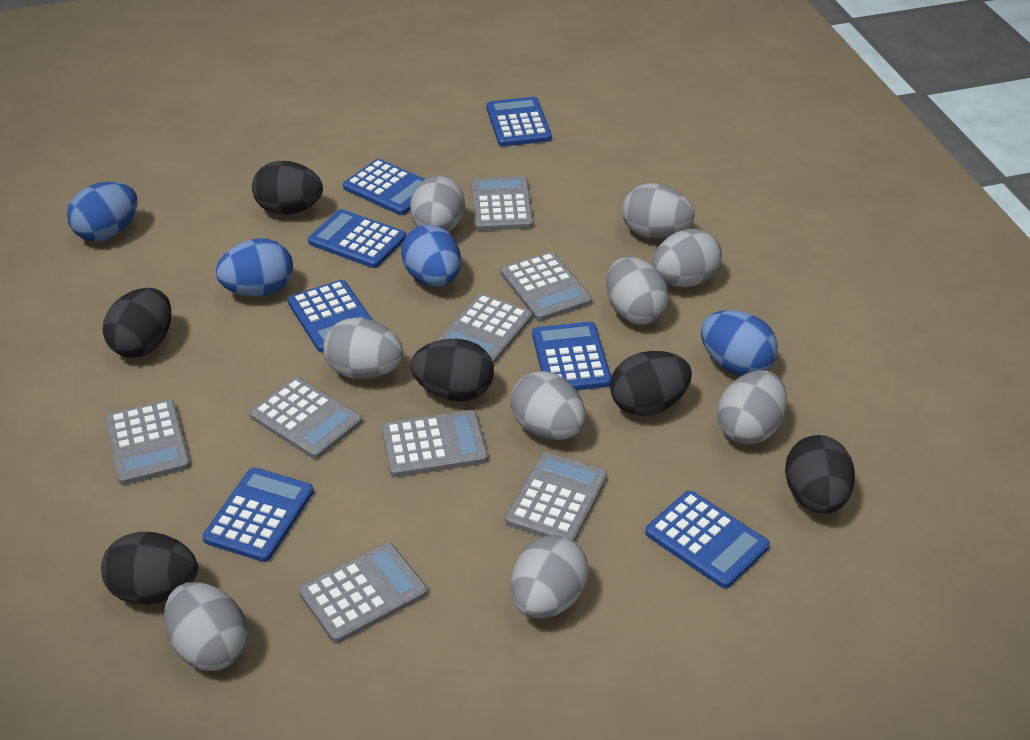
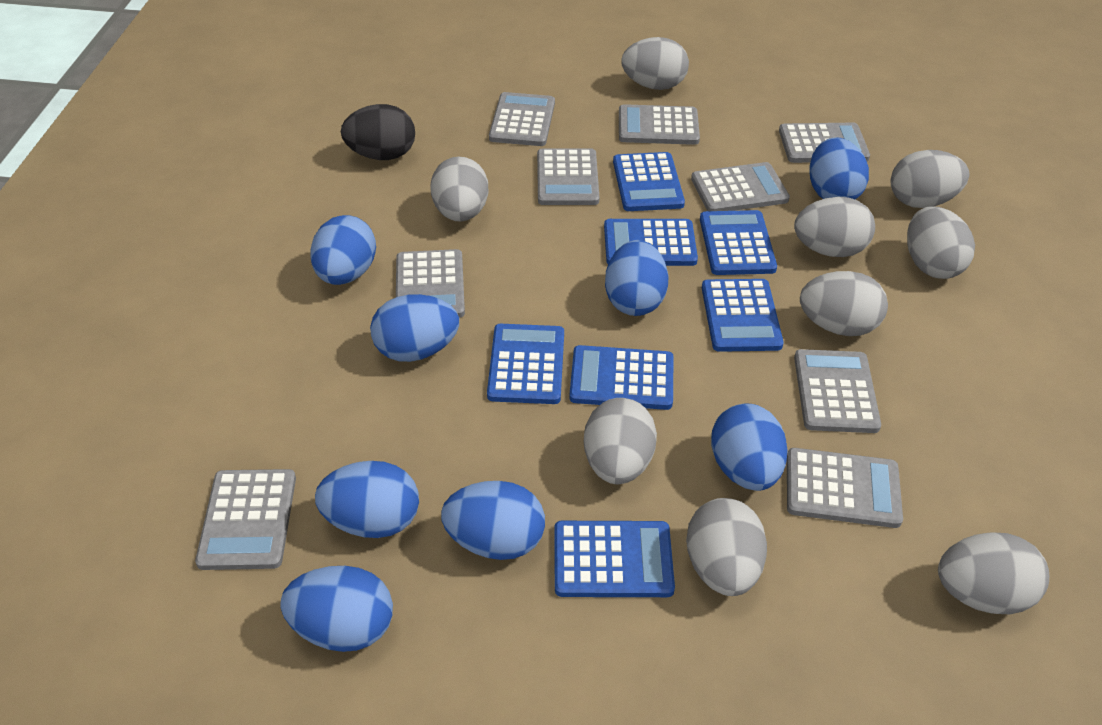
black egg: 6 -> 1
blue egg: 4 -> 8
grey calculator: 8 -> 9

